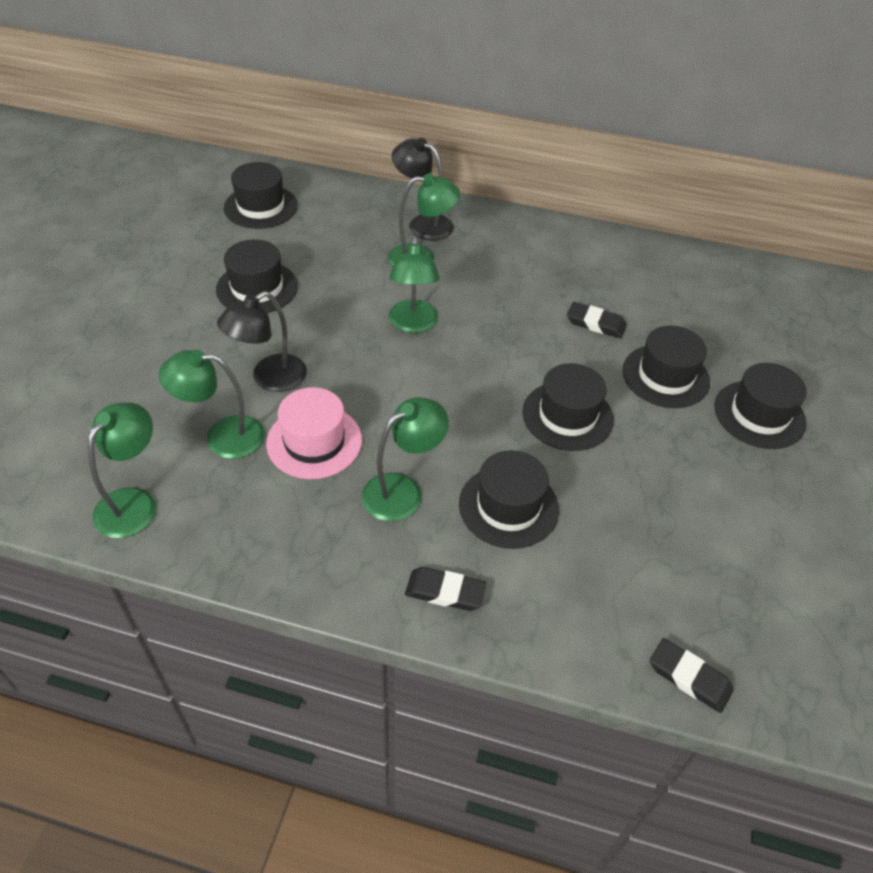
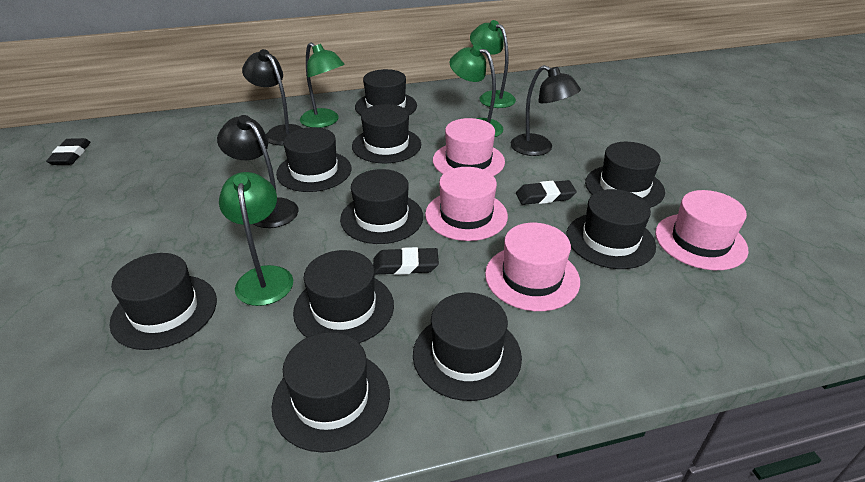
black hat: 6 -> 10
black lamp: 2 -> 3
green lamp: 5 -> 4
pink hat: 1 -> 4

